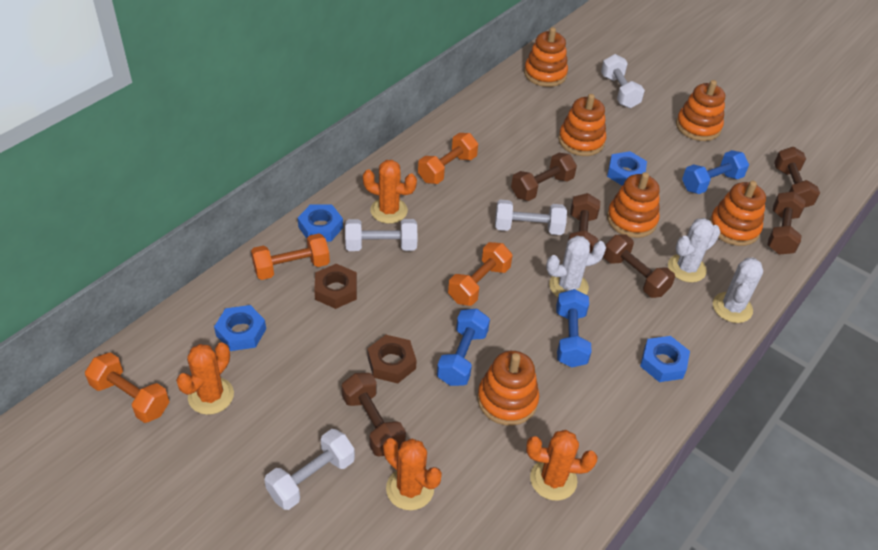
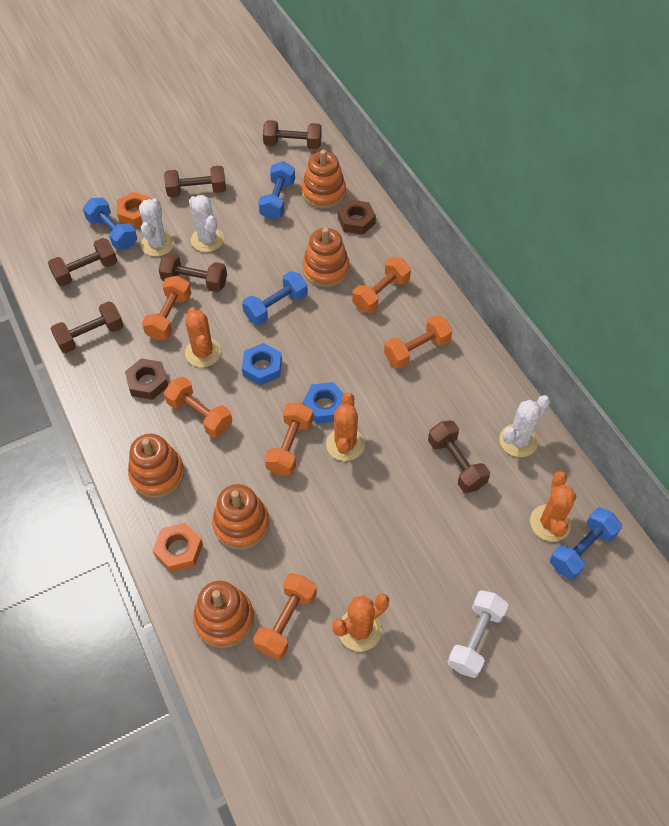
blue dumbbell: 3 -> 4
blue nut: 4 -> 2
orange dumbbell: 4 -> 6
orange nut: 0 -> 2
orange stacking toy: 6 -> 5
white dumbbell: 4 -> 1

